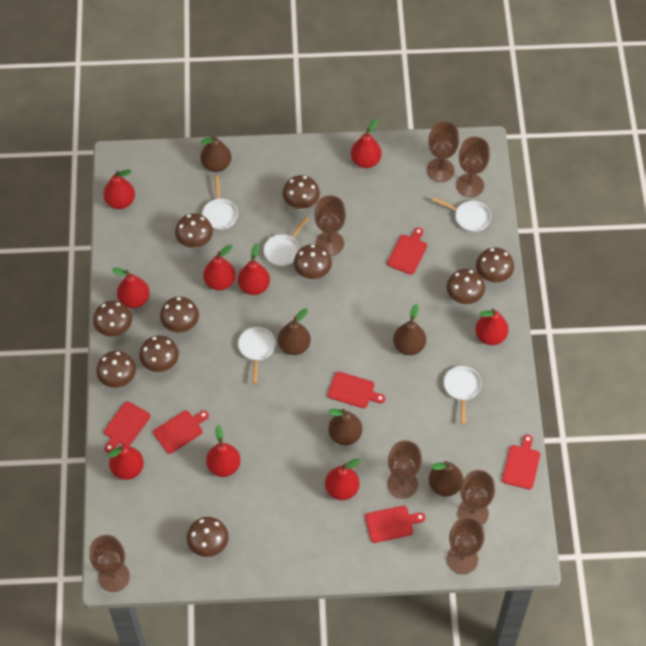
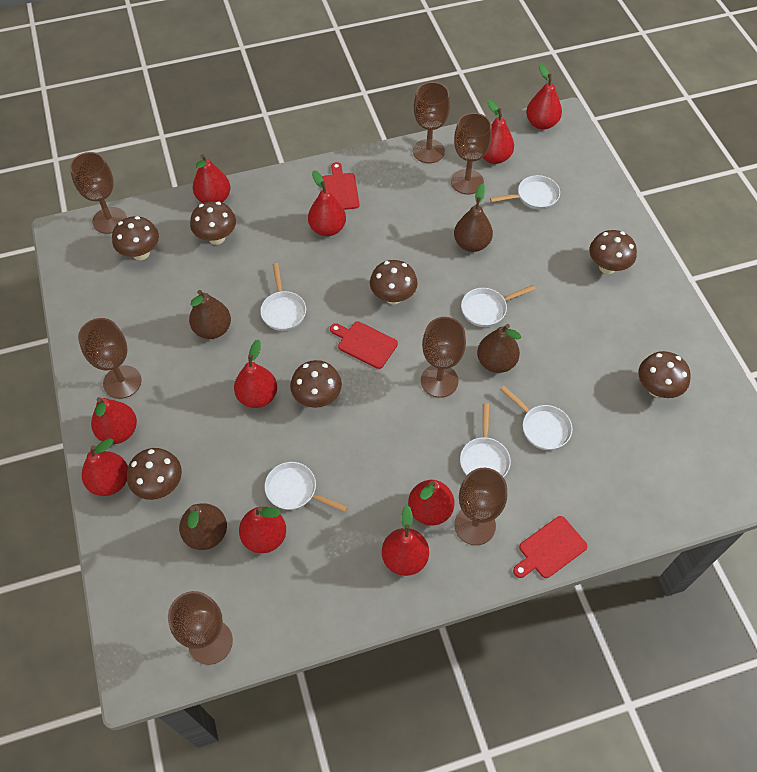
brown mushroom: 10 -> 7
brown pear: 5 -> 4
red cutting board: 6 -> 3
red pear: 9 -> 10
white pan: 5 -> 6

